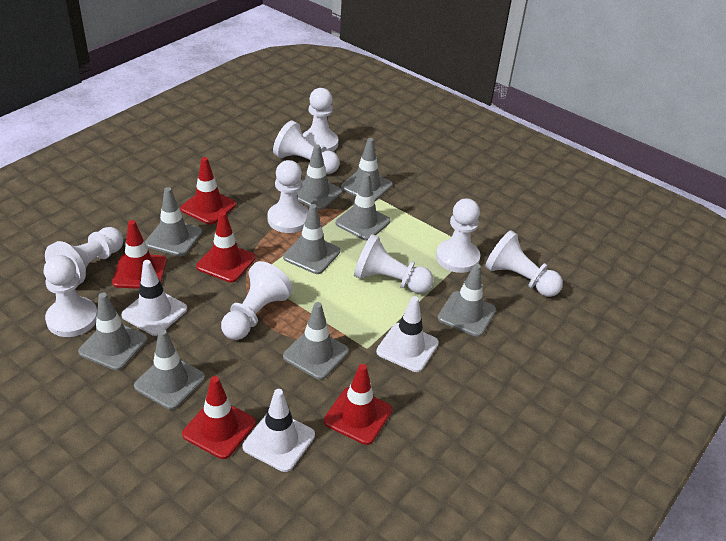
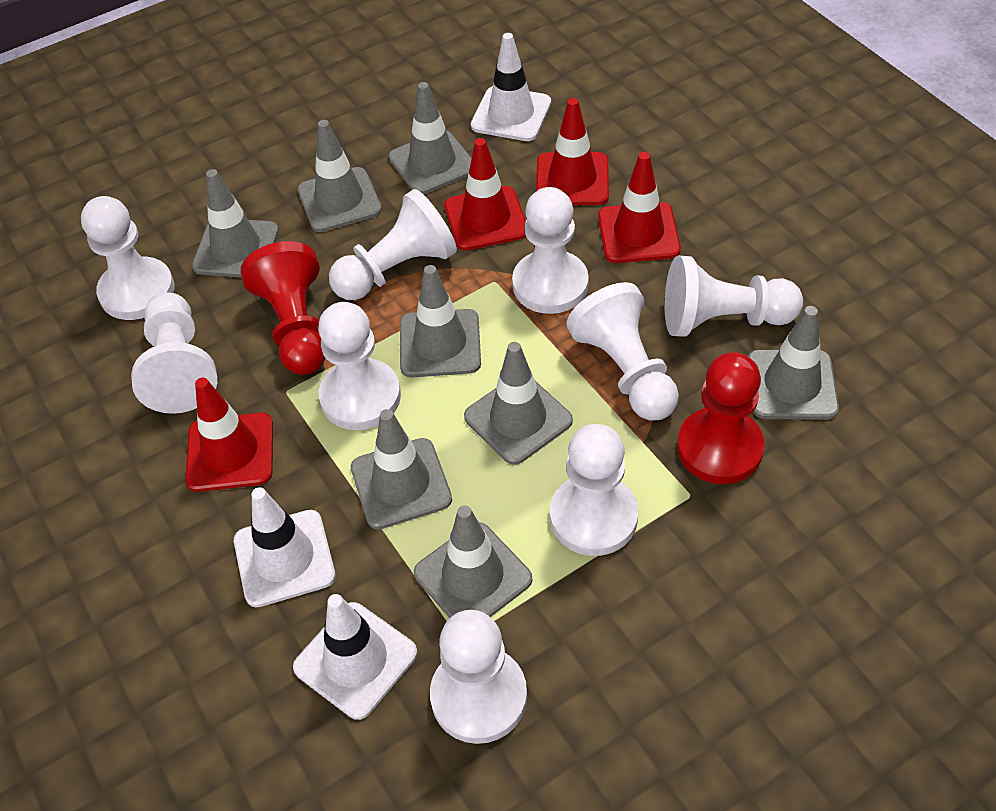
grey traffic cone: 9 -> 8
red pawn: 0 -> 2
red traffic cone: 5 -> 4

